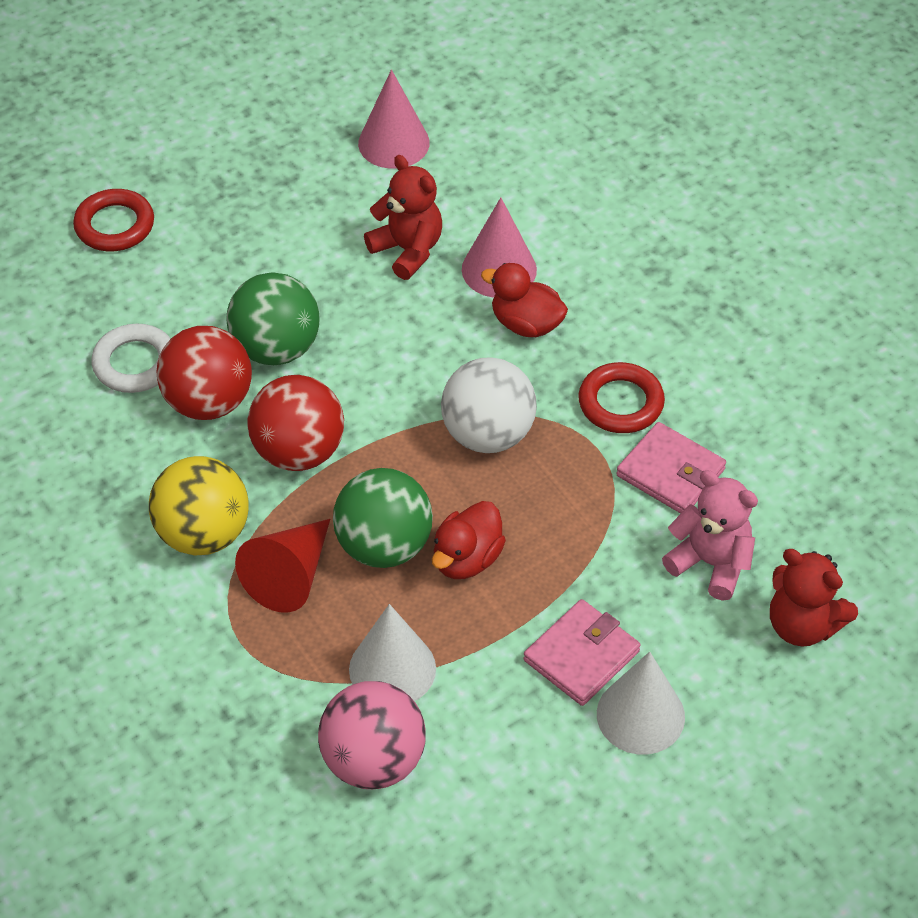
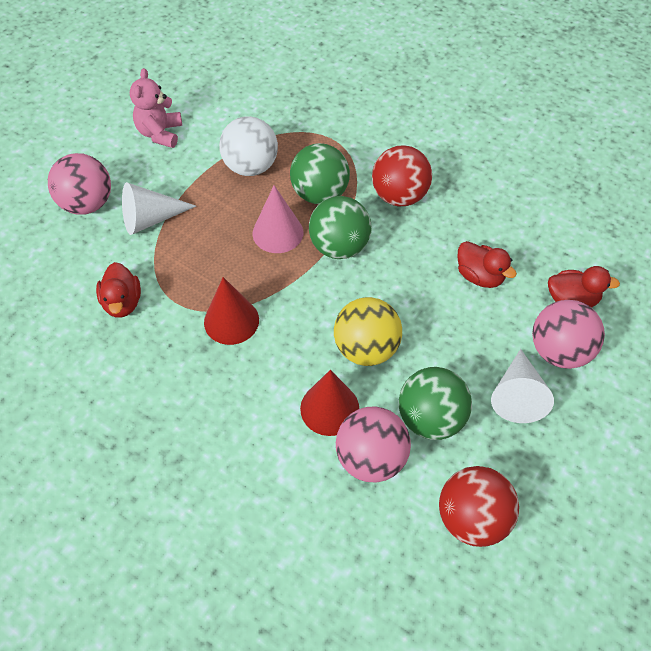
green ball: 2 -> 3
pink ball: 1 -> 3
pink cone: 2 -> 1
pink wallet: 2 -> 0
red cone: 1 -> 2
red duck: 2 -> 3
red ring: 2 -> 0
red teddy bear: 2 -> 0
white ring: 1 -> 0

